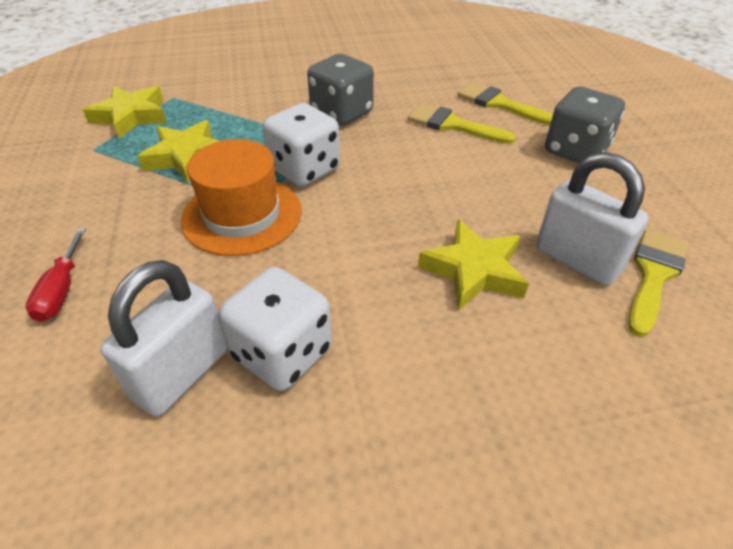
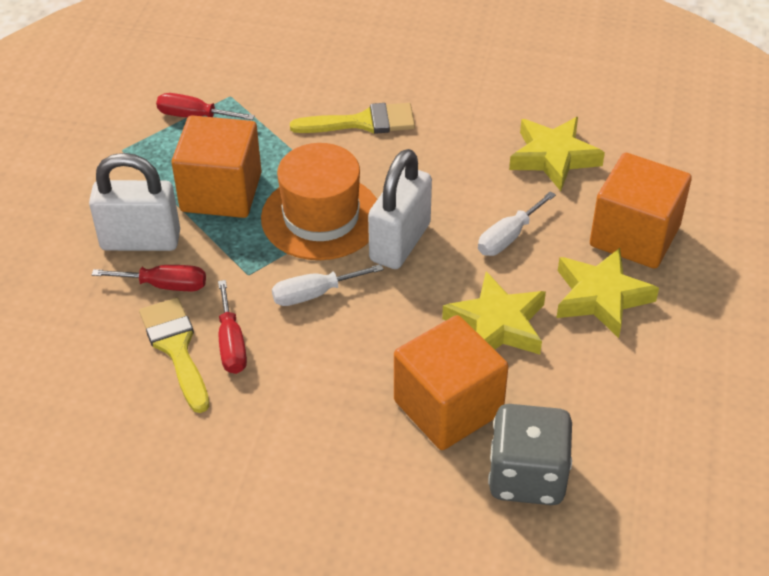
grey dice: 2 -> 1
orange cube: 0 -> 3
red screwdriver: 1 -> 3
white dice: 2 -> 0
white screwdriver: 0 -> 2
yellow brush: 3 -> 2

